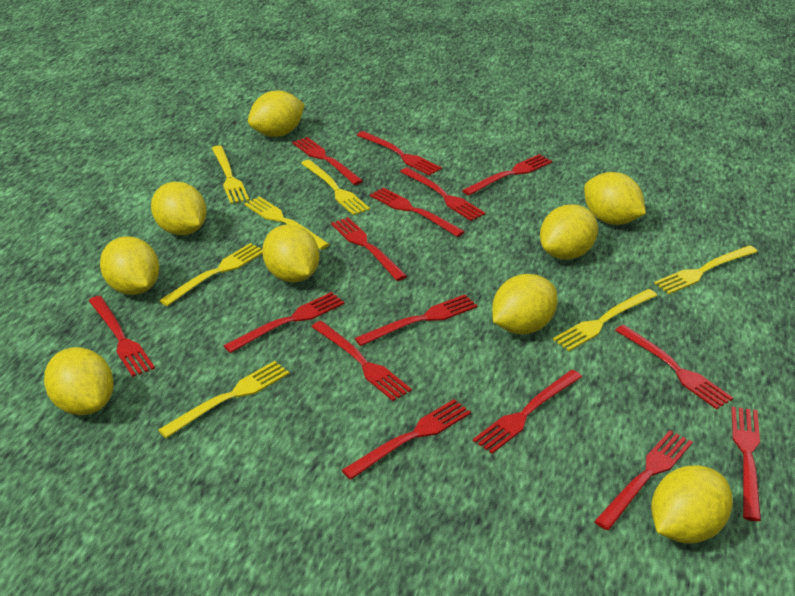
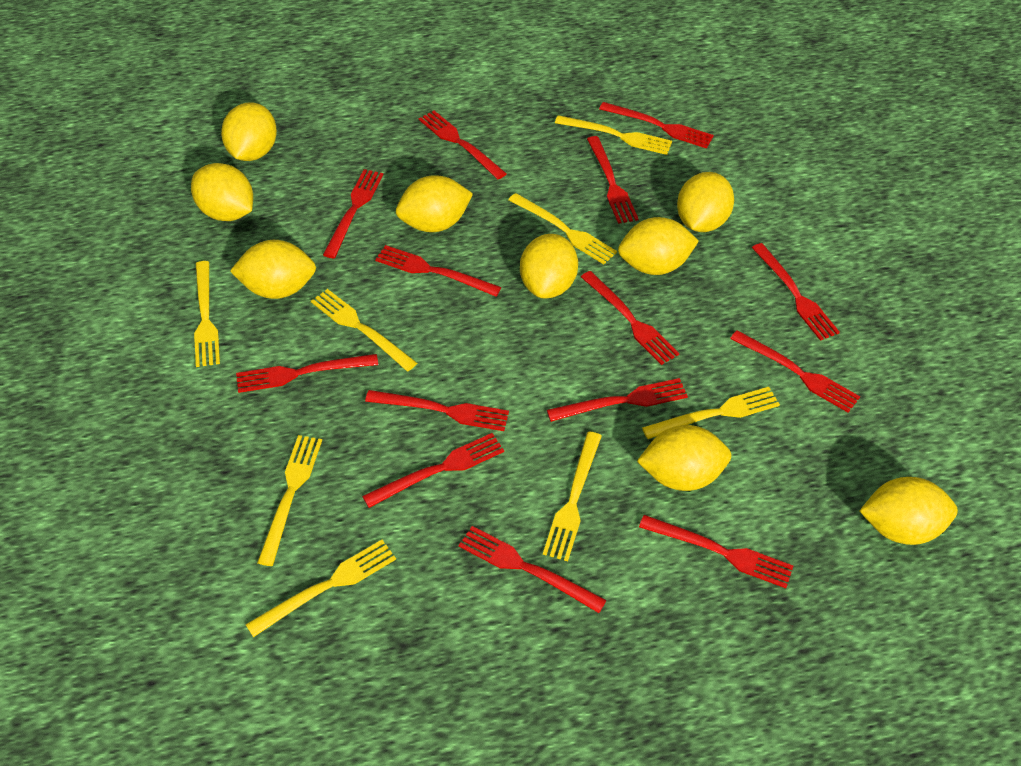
red fork: 15 -> 14
yellow fork: 7 -> 8

